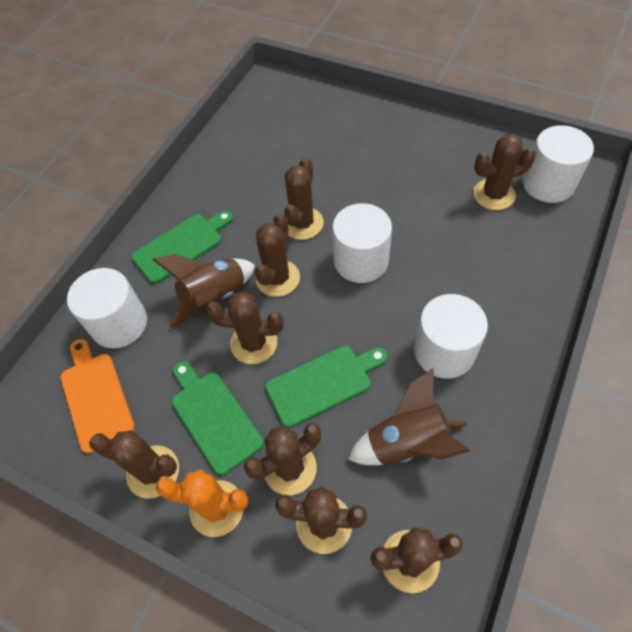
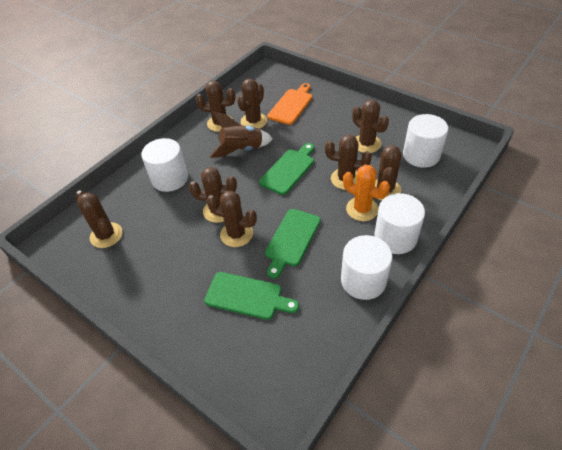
brown rocket: 2 -> 1

